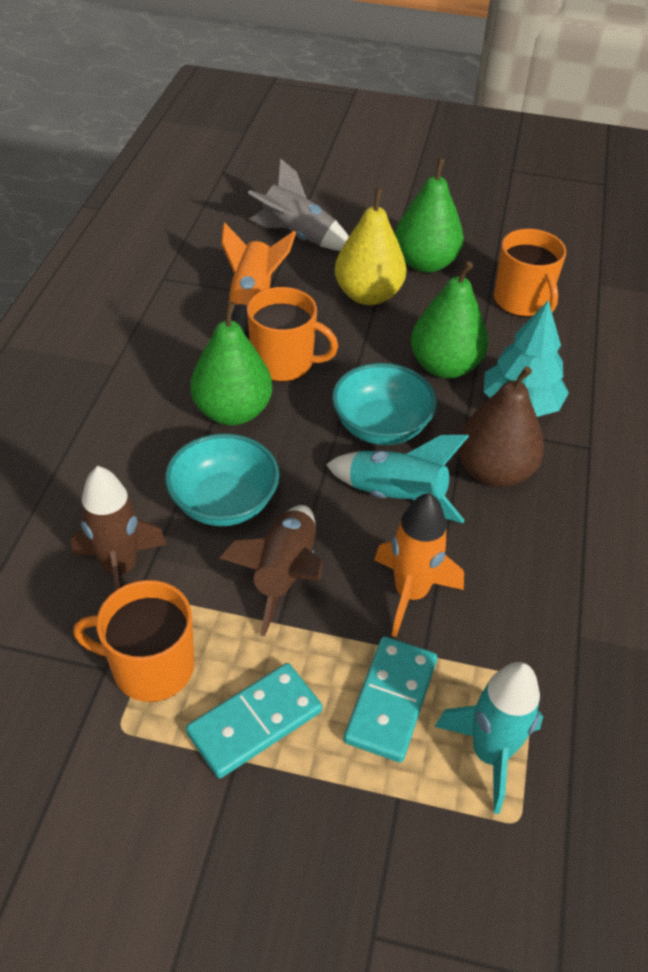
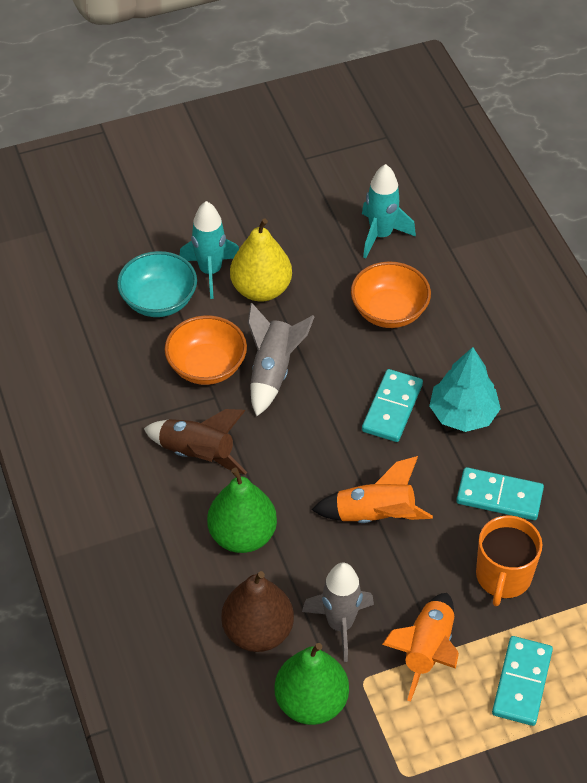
brown rocket: 2 -> 1
green pear: 3 -> 2
grey rocket: 1 -> 2
orange bowl: 0 -> 2
orange mug: 3 -> 1
turquoise bowl: 2 -> 1
turquoise domino: 2 -> 3

